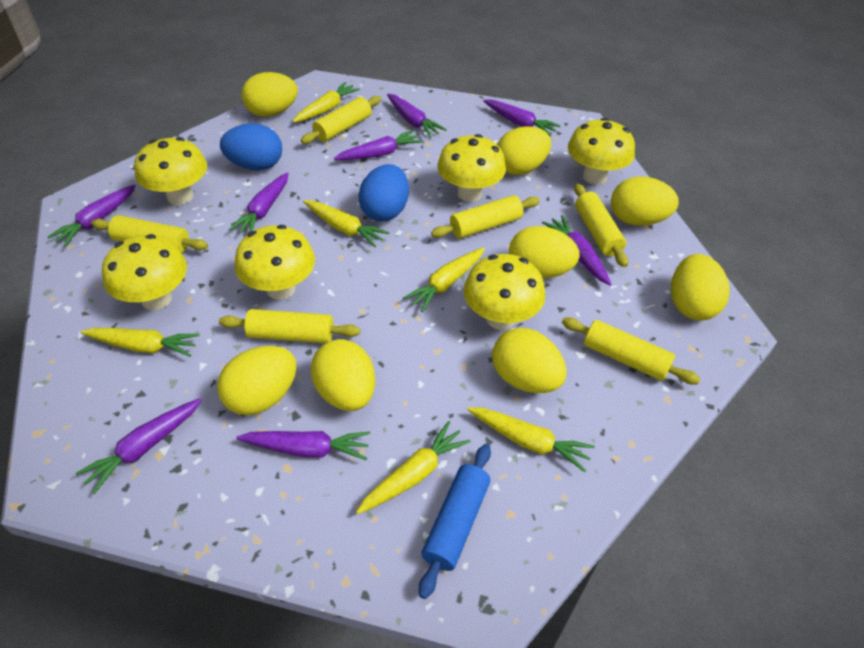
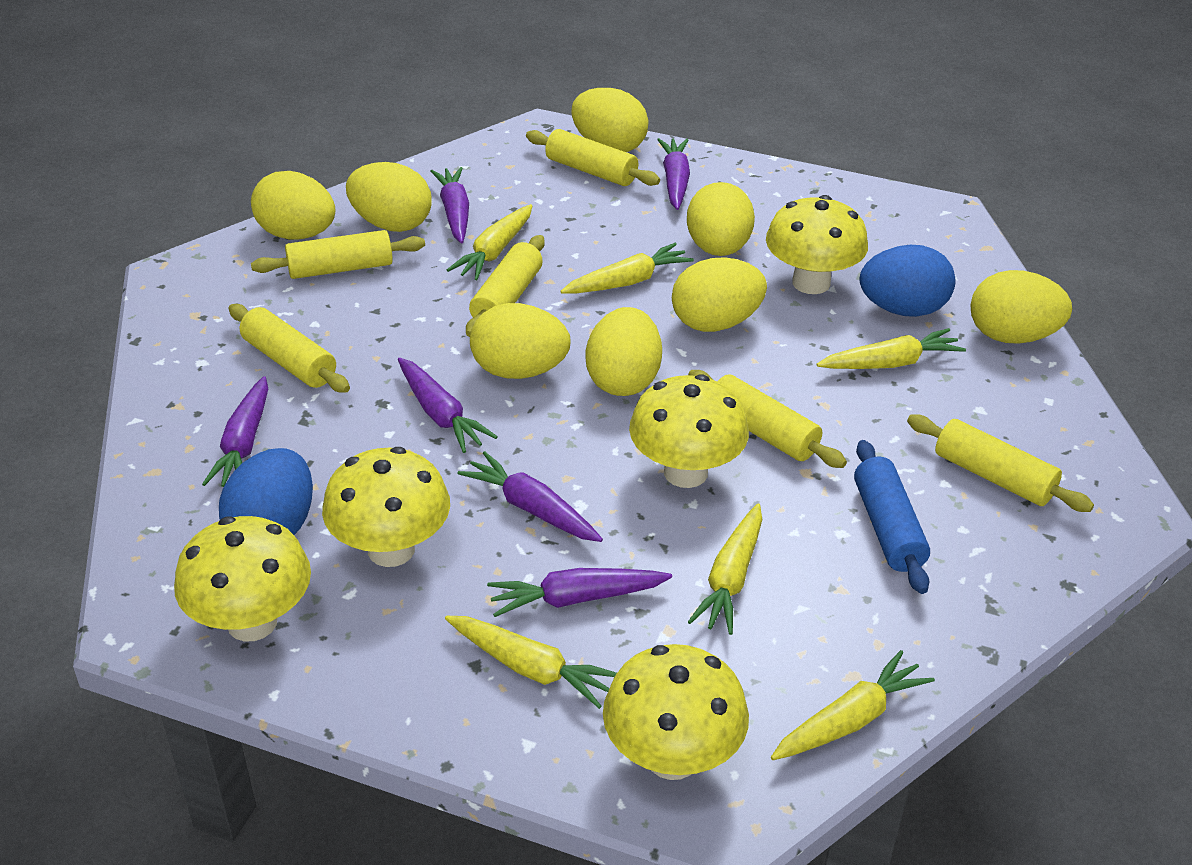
purple carrot: 8 -> 6
yellow mushroom: 6 -> 5

